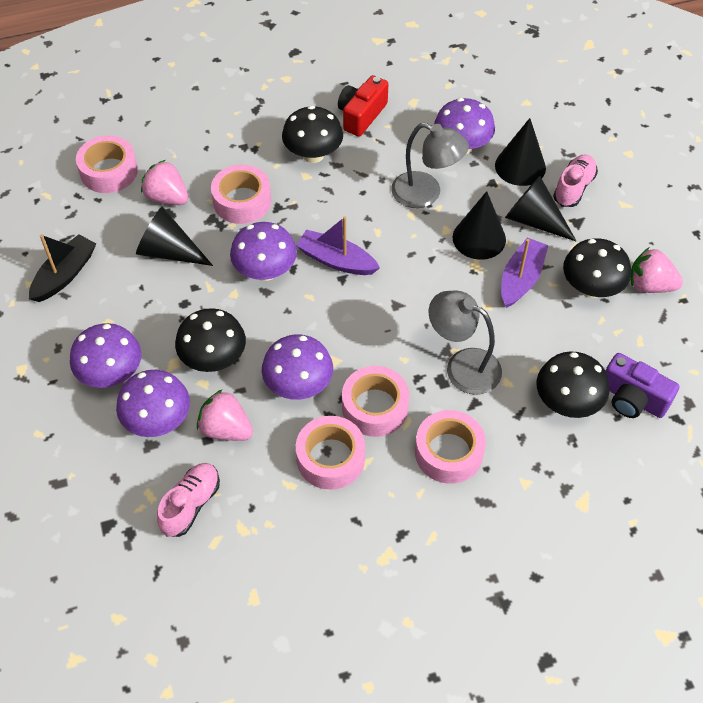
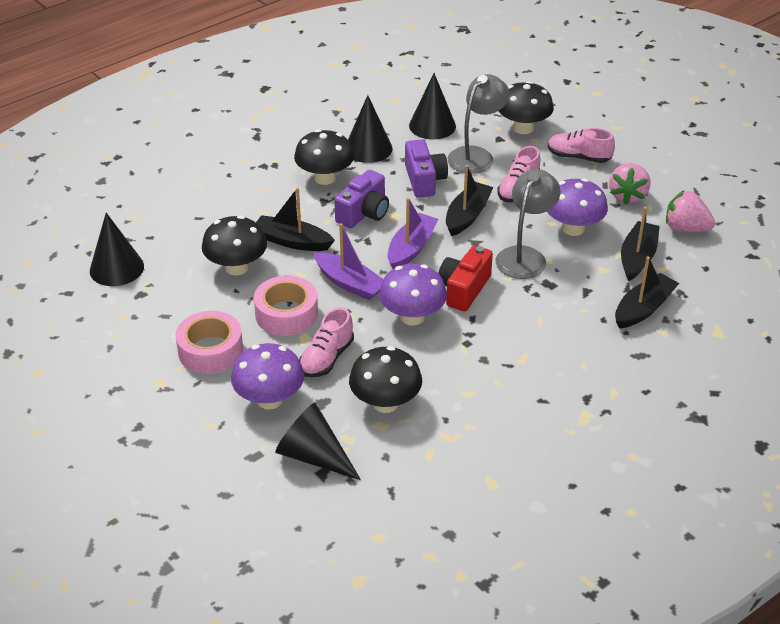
black boat: 1 -> 4
pink shoe: 2 -> 3
pink strawberry: 3 -> 2
pink tape: 5 -> 2
purple camera: 1 -> 2
purple mushroom: 5 -> 3

